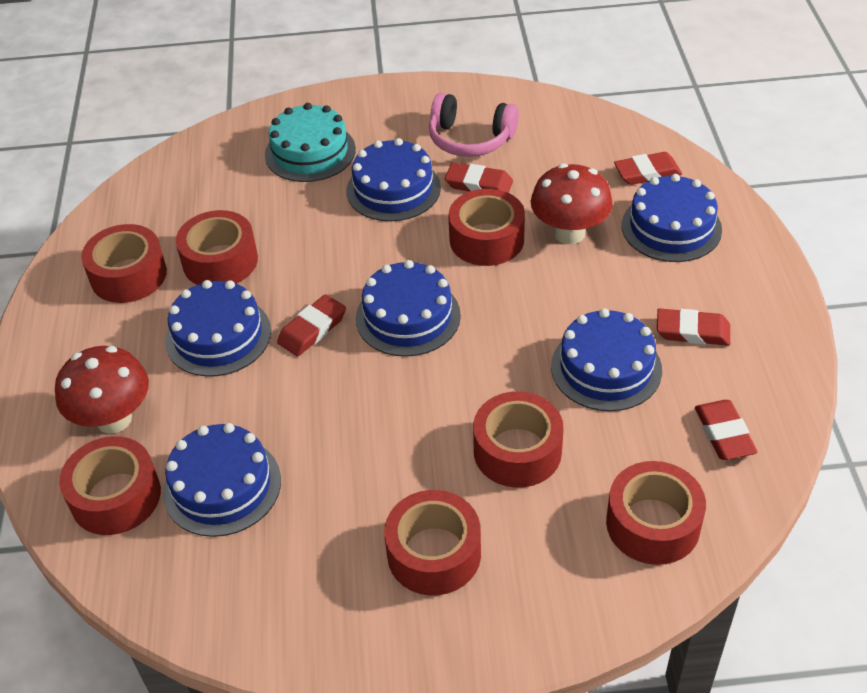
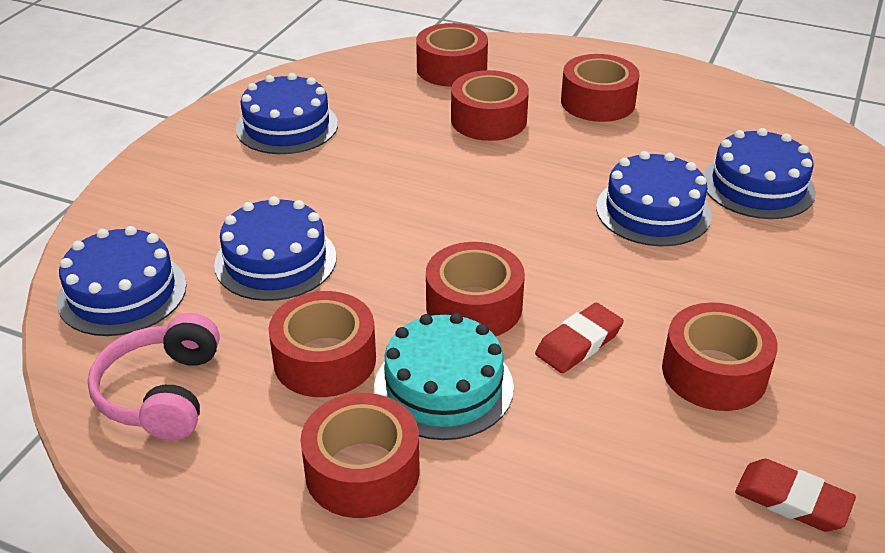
blue cake: 6 -> 5
red eraser: 5 -> 2
red mushroom: 2 -> 0

